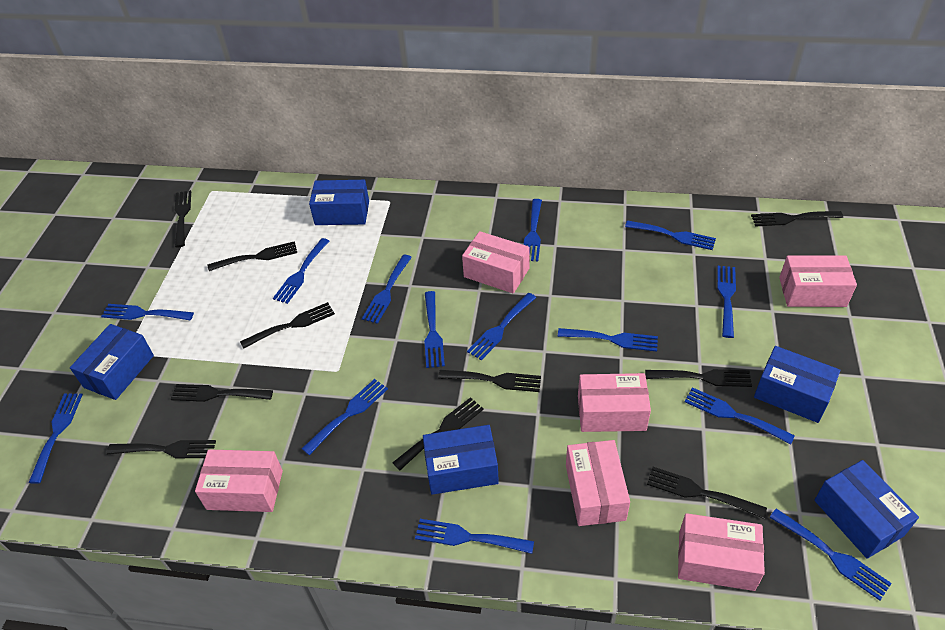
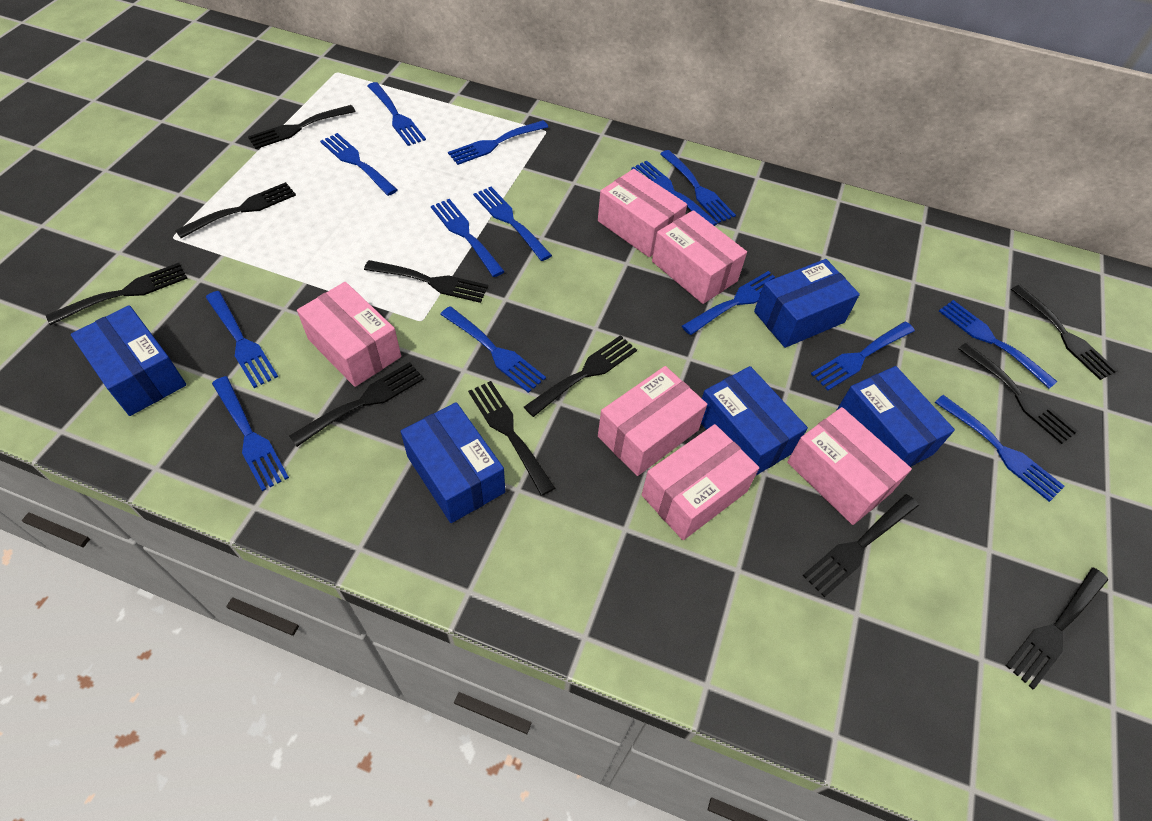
black fork: 10 -> 11

